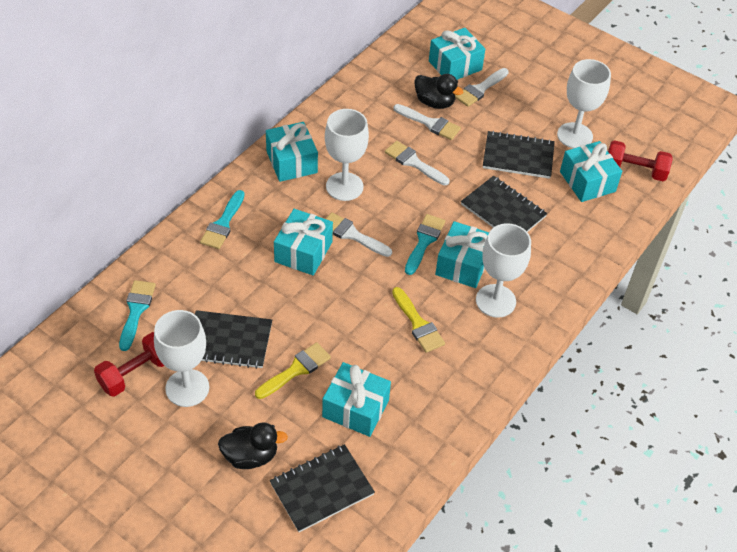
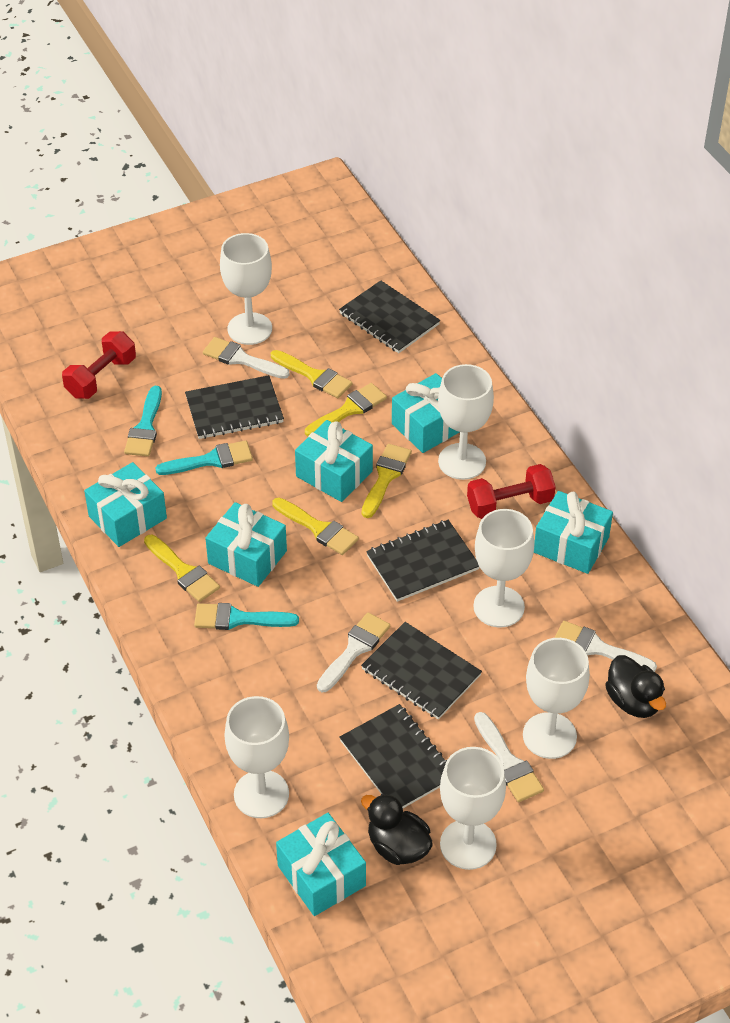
black notebook: 4 -> 5
white goblet: 4 -> 6
yellow brush: 2 -> 5

